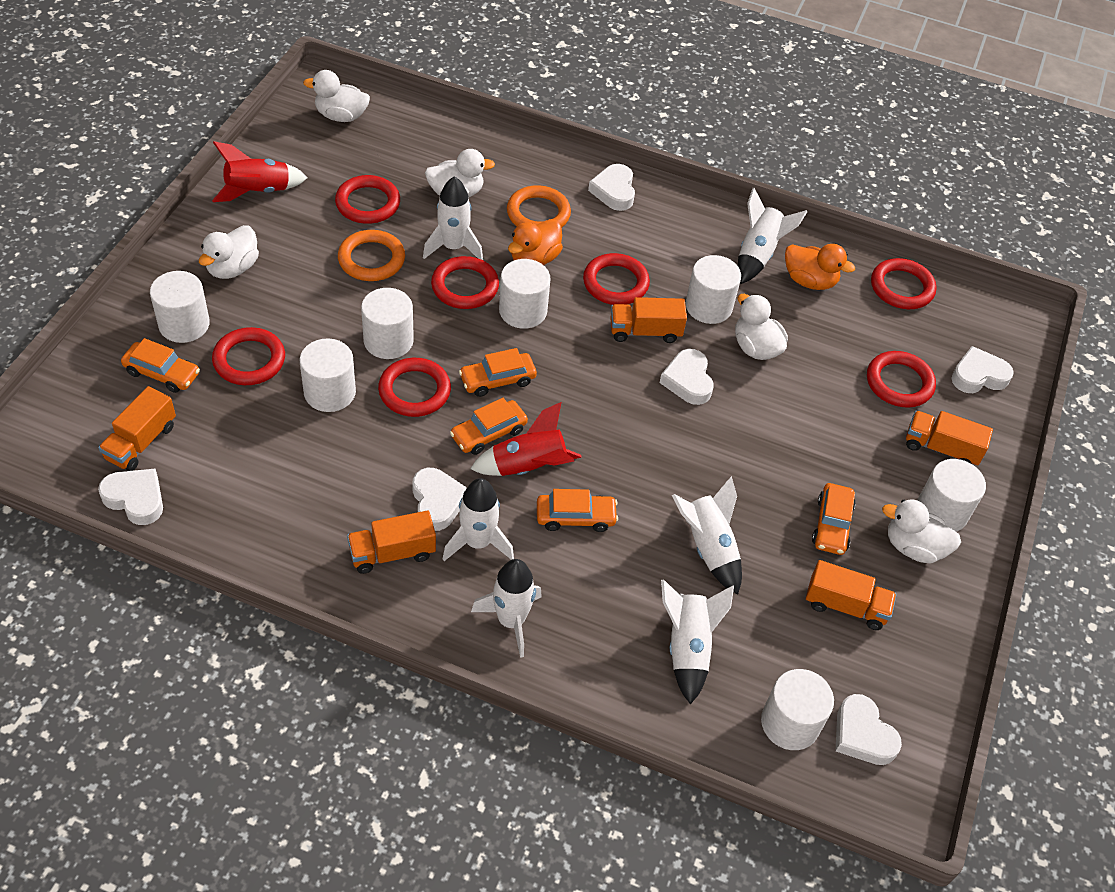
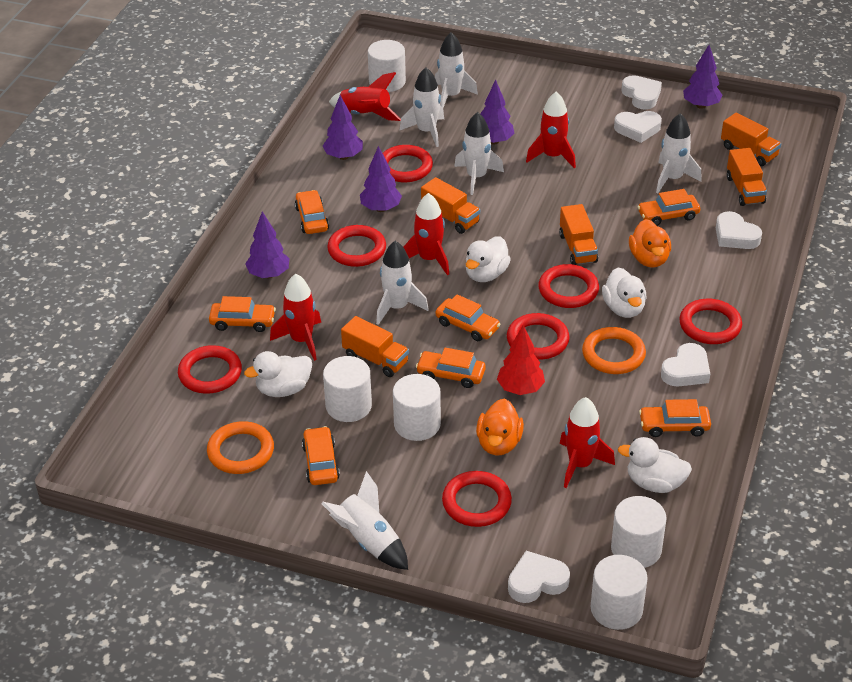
orange car: 5 -> 7
purple tree: 0 -> 5
red rocket: 2 -> 5
red tree: 0 -> 1
white cylinder: 7 -> 5
white duck: 5 -> 4
white heart: 6 -> 5

